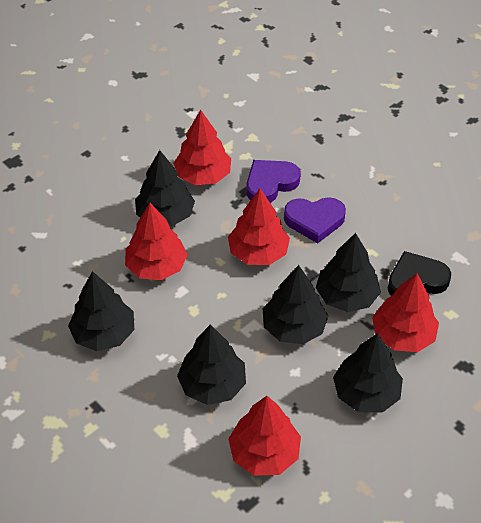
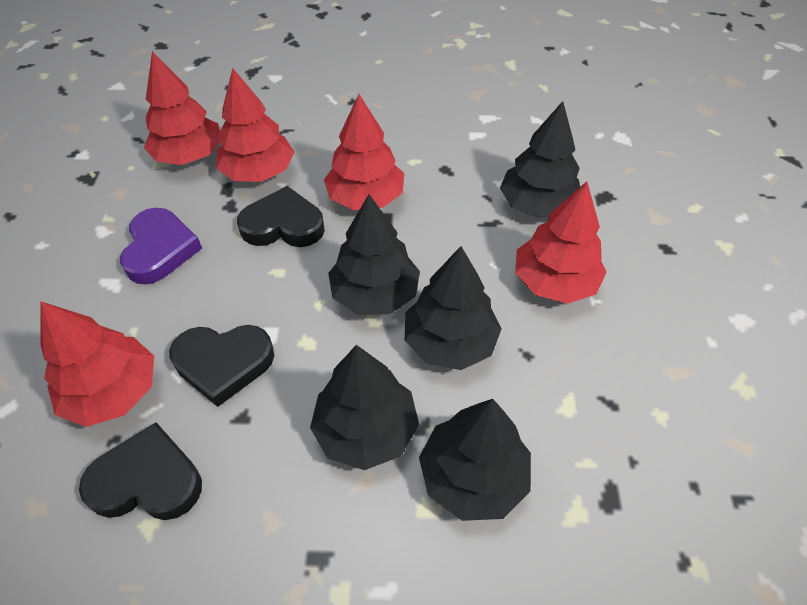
black heart: 1 -> 3
black tree: 6 -> 5
purple heart: 2 -> 1

